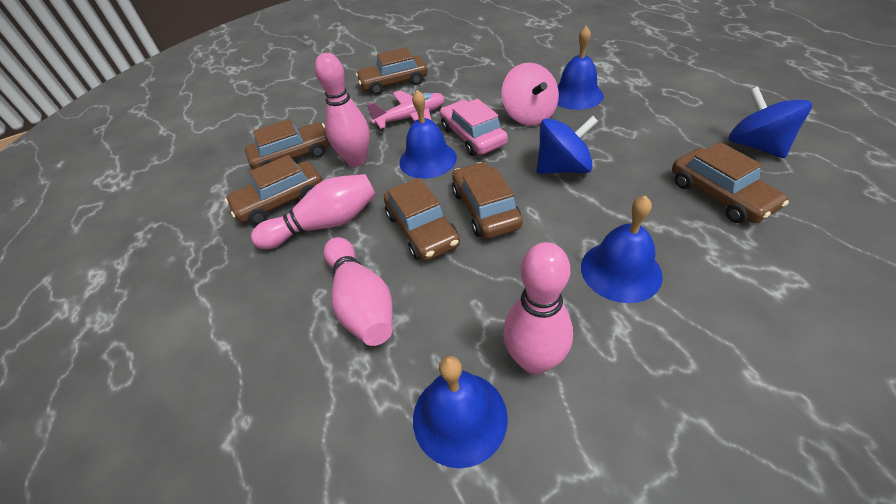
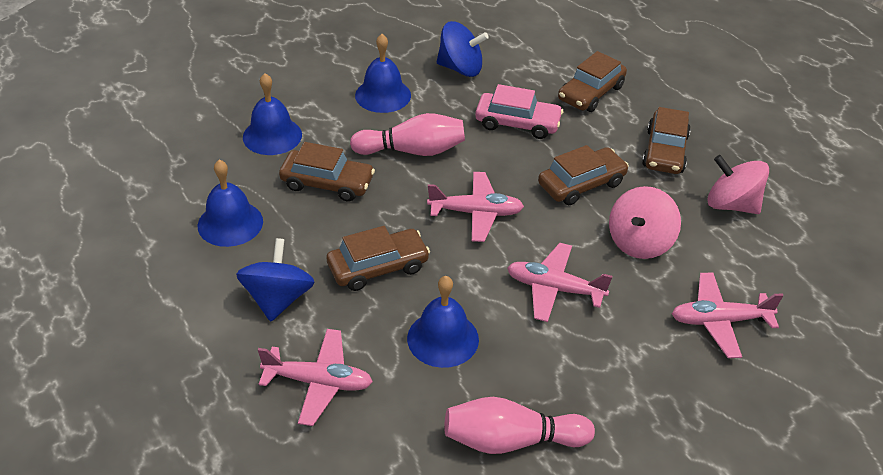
brown car: 6 -> 5
pink bowling pin: 4 -> 2
pink plane: 1 -> 4
pink spinning top: 1 -> 2

